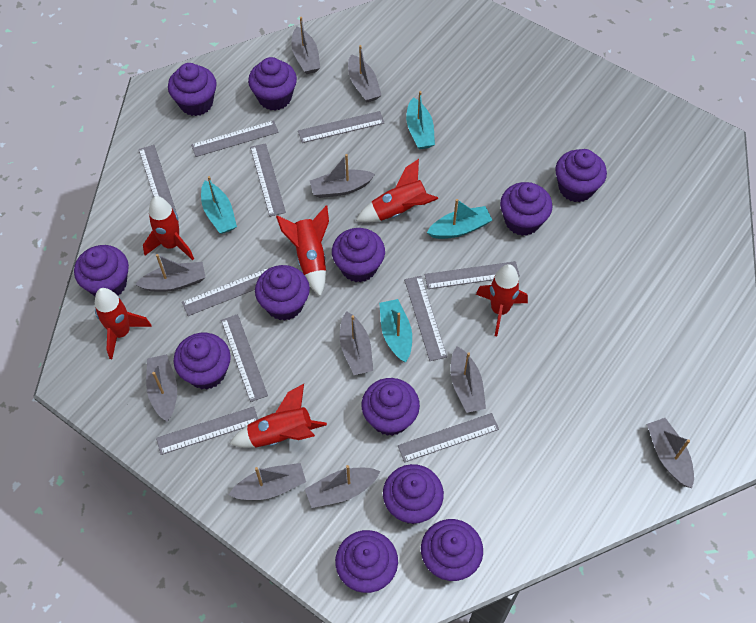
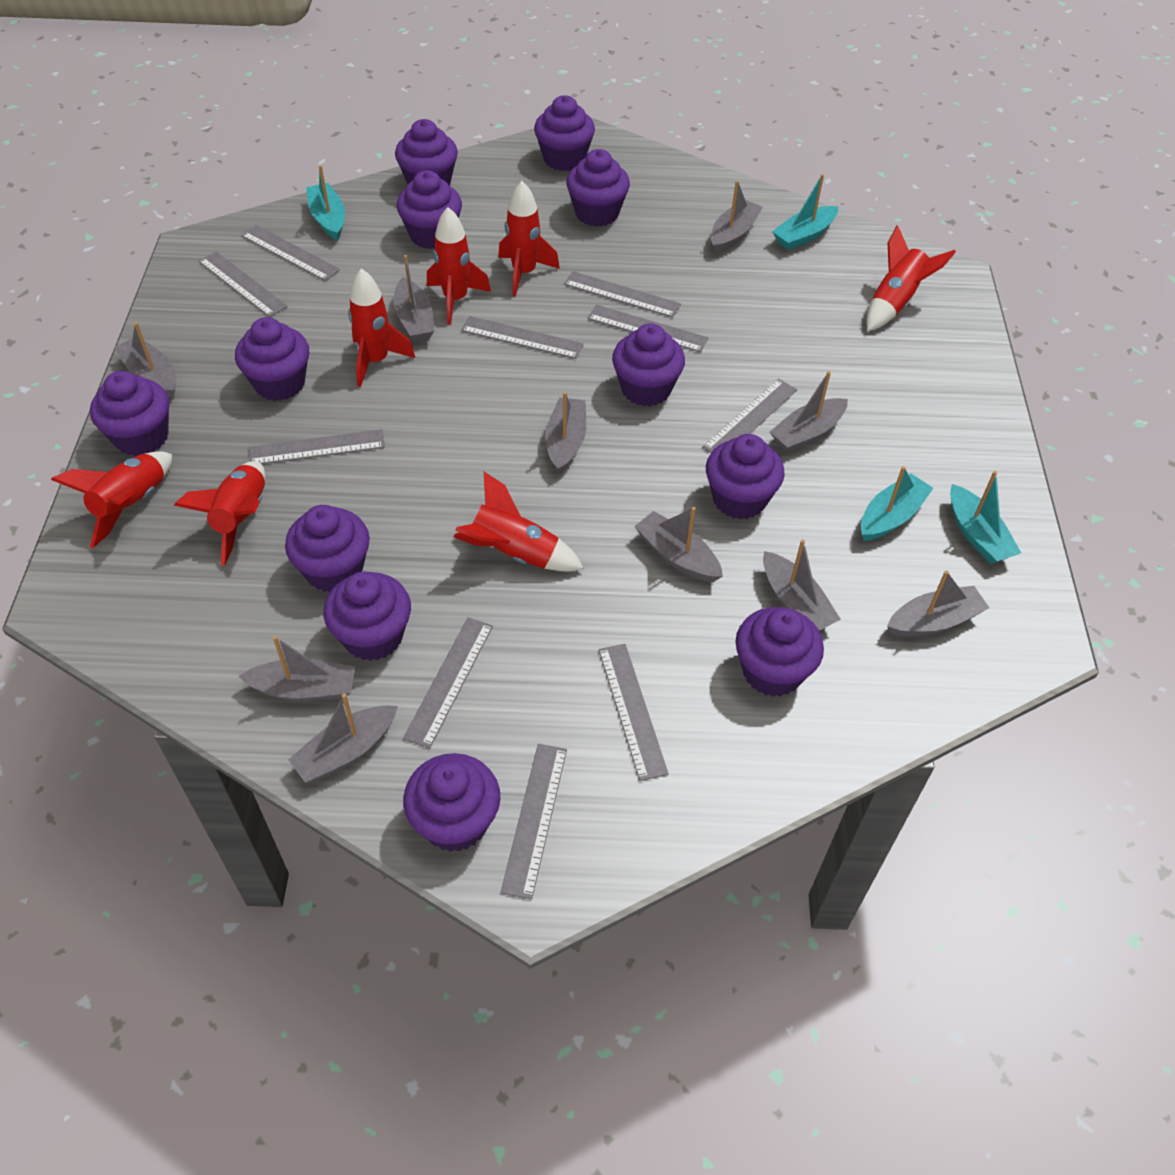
red rocket: 6 -> 7

